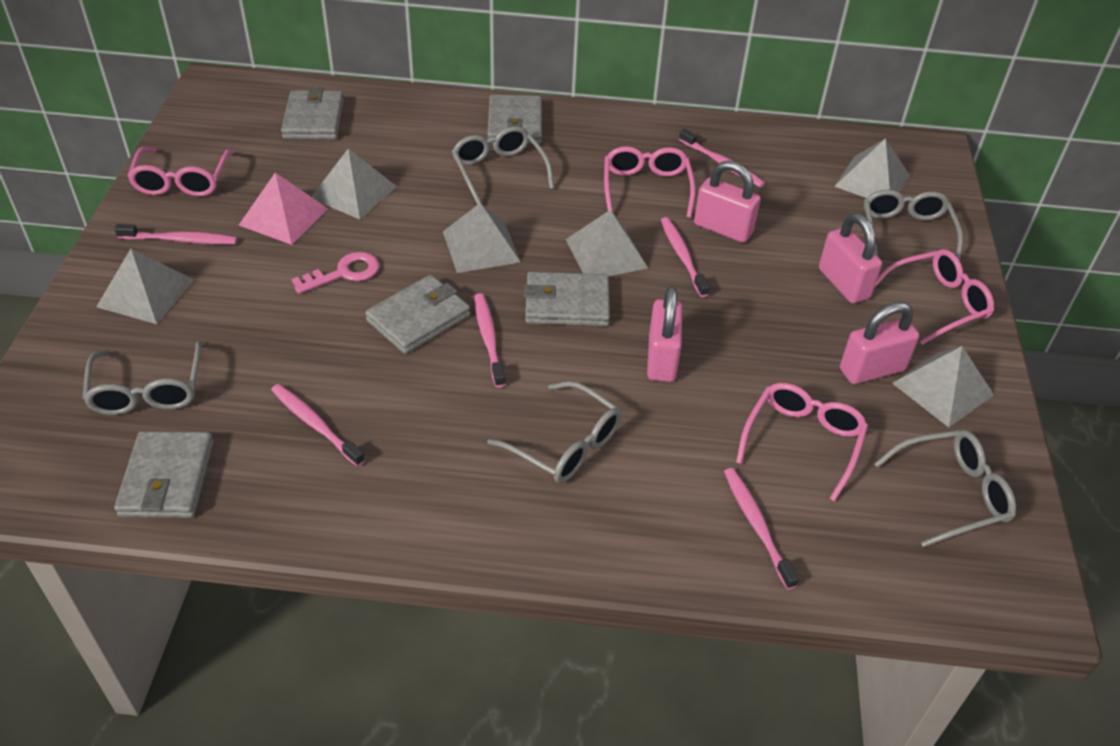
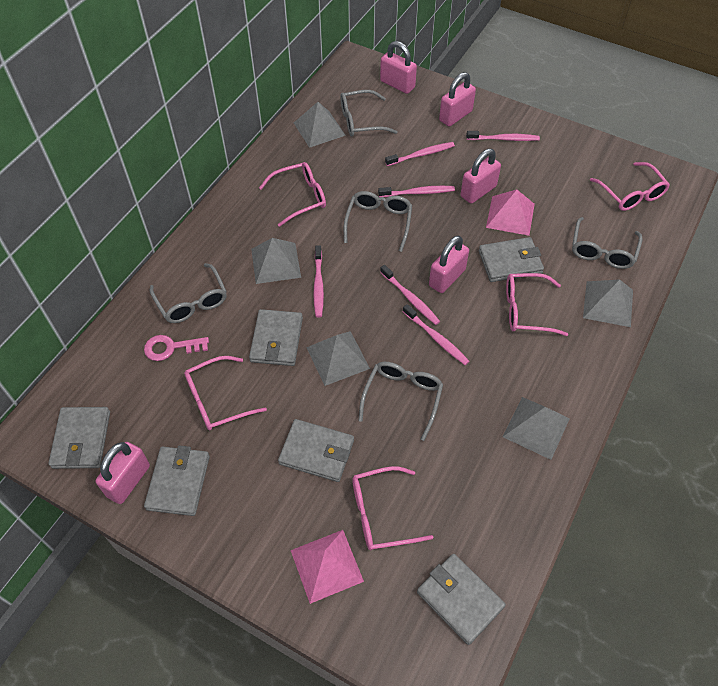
grey pyramid: 6 -> 5
grey wallet: 5 -> 6
pink glasses: 4 -> 5
pink padlock: 4 -> 5
pink pyramid: 1 -> 2

